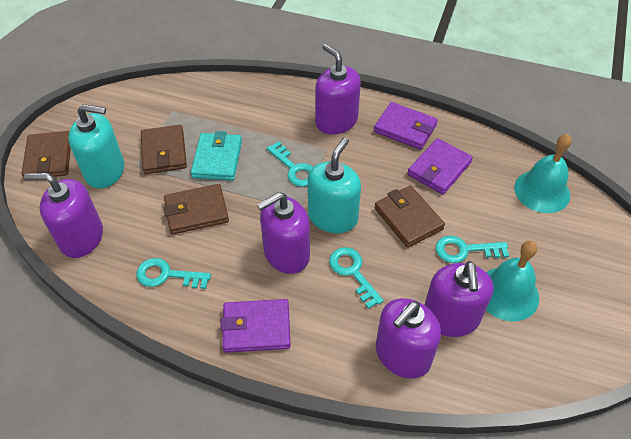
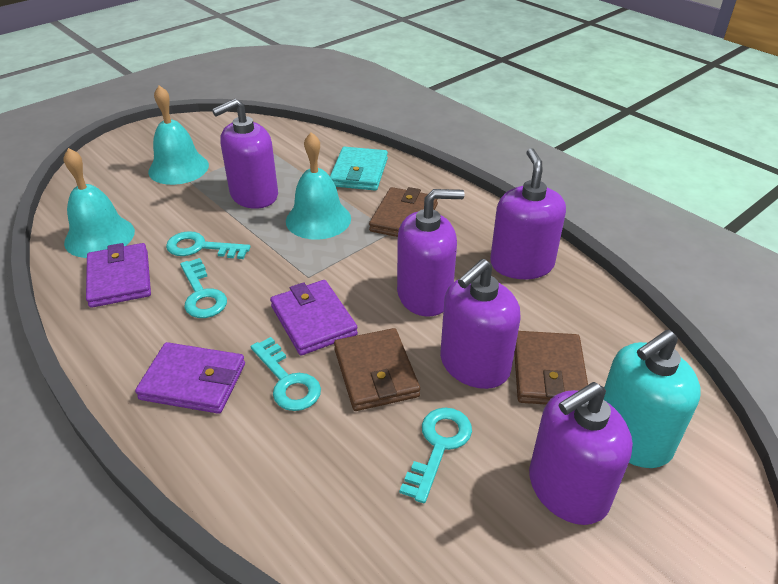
brown wallet: 4 -> 3
turquoise bell: 2 -> 3
turquoise soap dispenser: 2 -> 1

